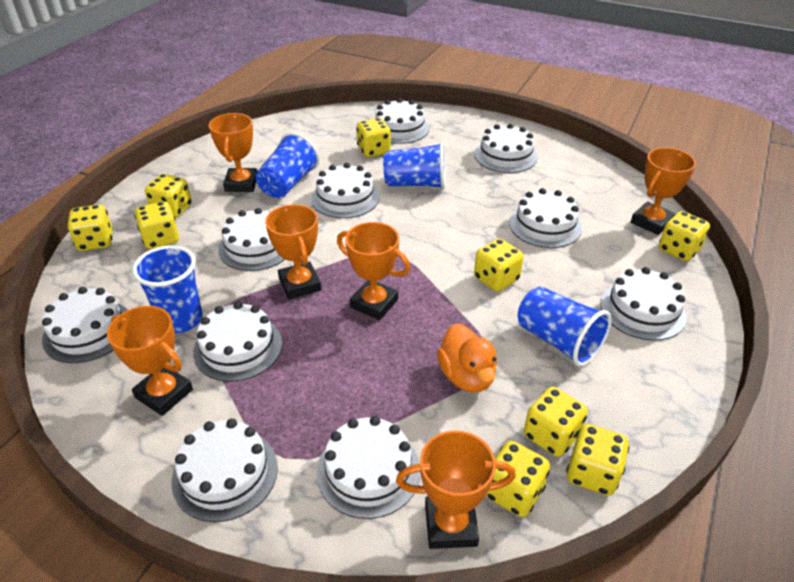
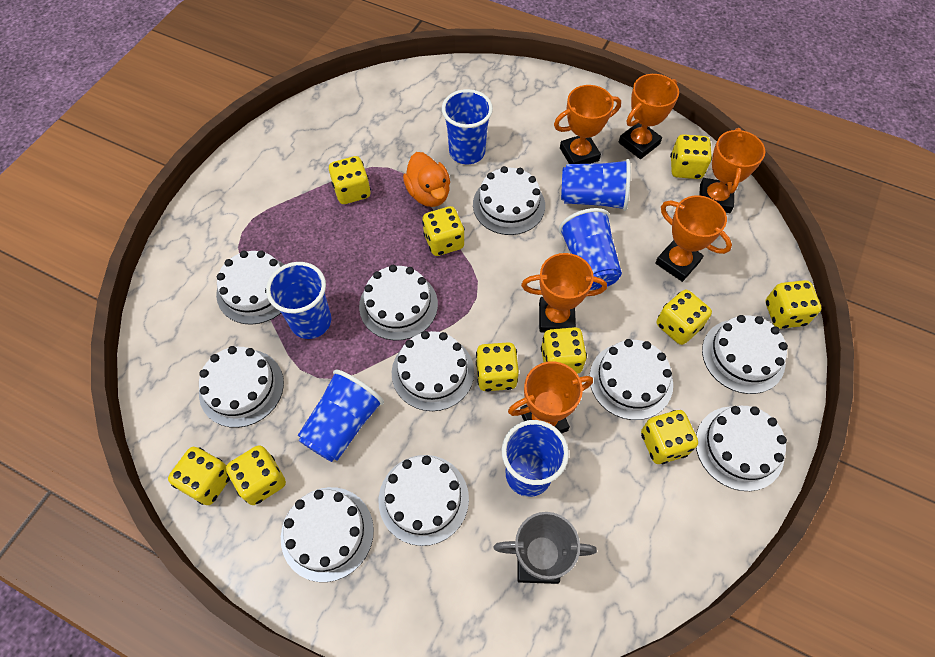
blue cup: 4 -> 6
grey trophy: 0 -> 1
yellow dice: 9 -> 10

